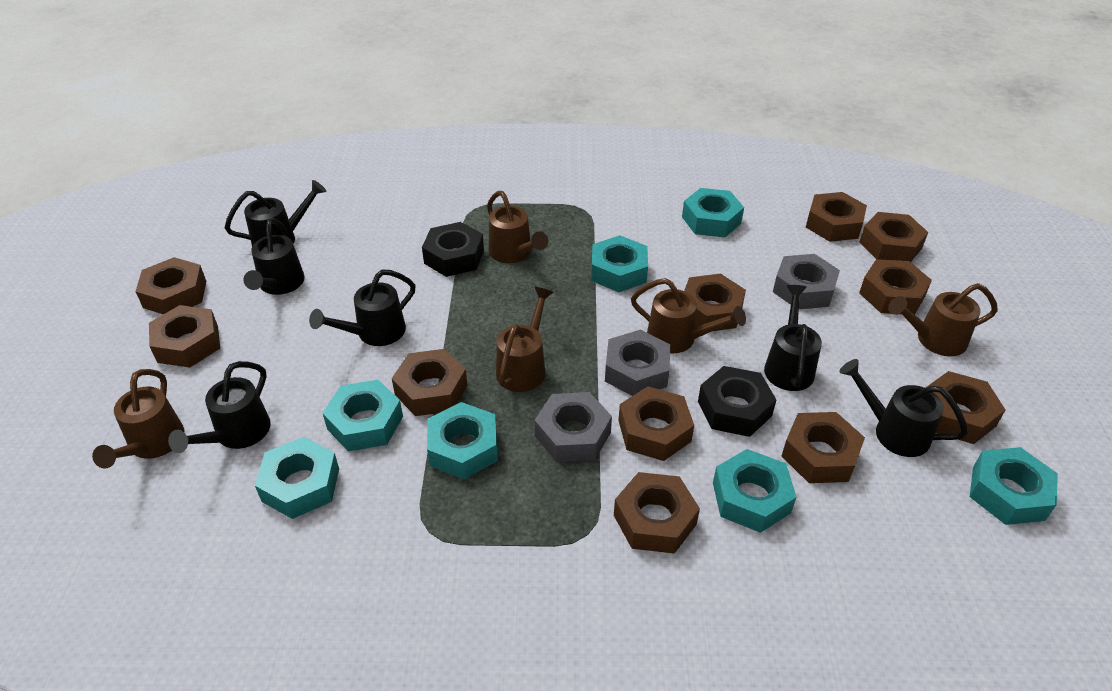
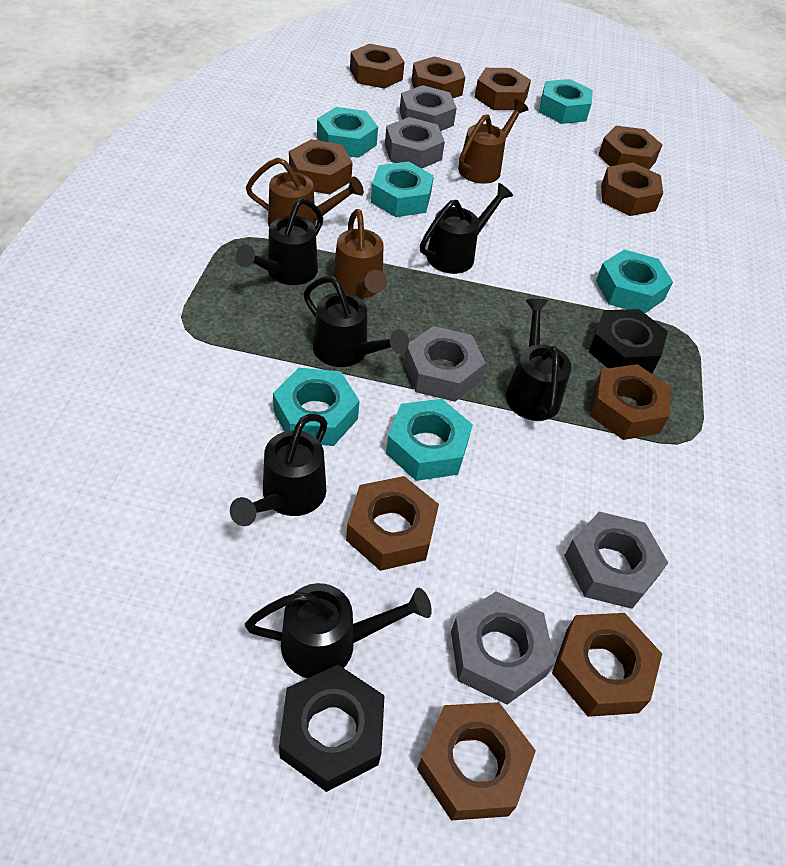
brown nut: 11 -> 10
brown watering can: 5 -> 3
grey nut: 3 -> 5
turquoise nut: 7 -> 6

